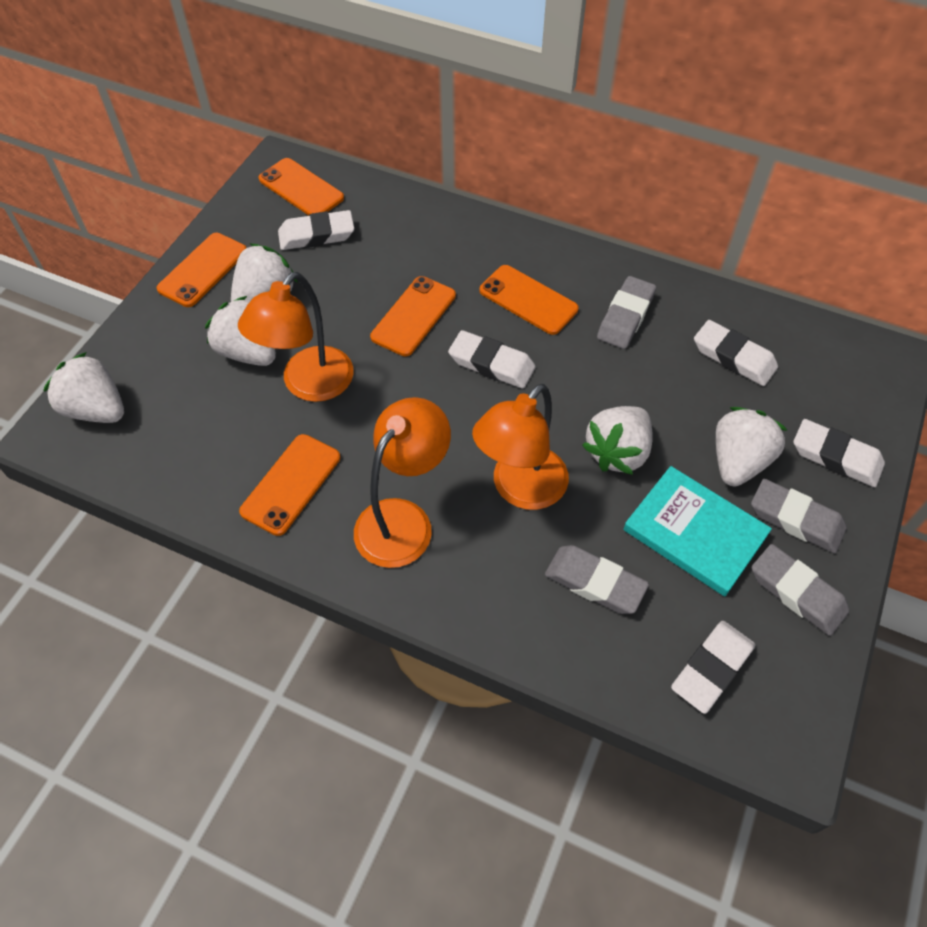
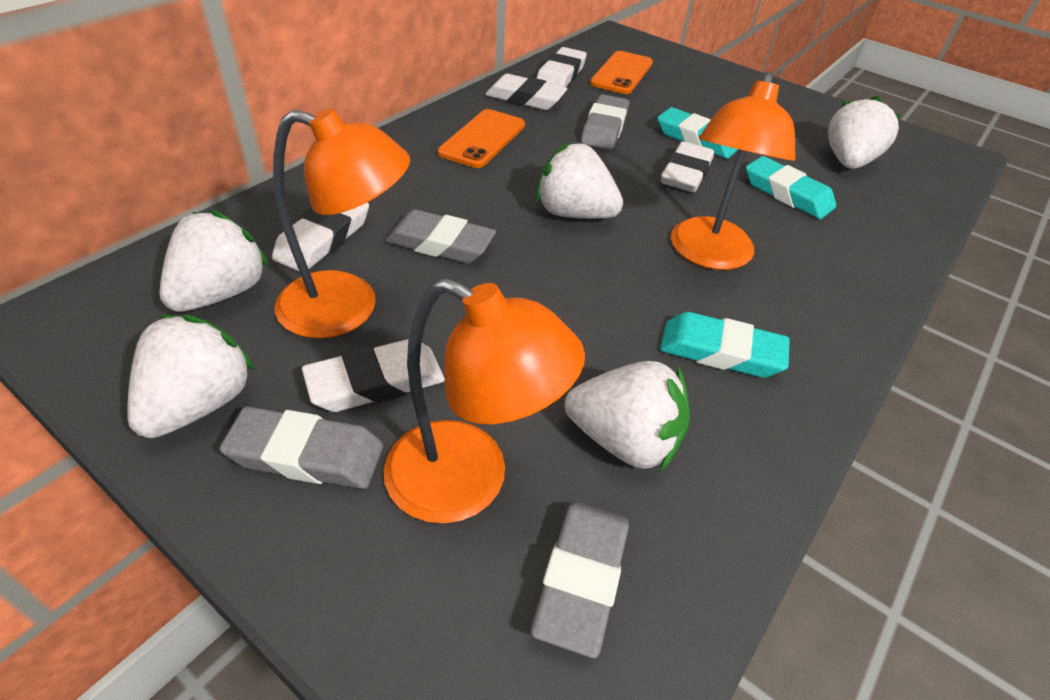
orange phone: 5 -> 2
turquoise book: 1 -> 0
turquoise eraser: 0 -> 3

